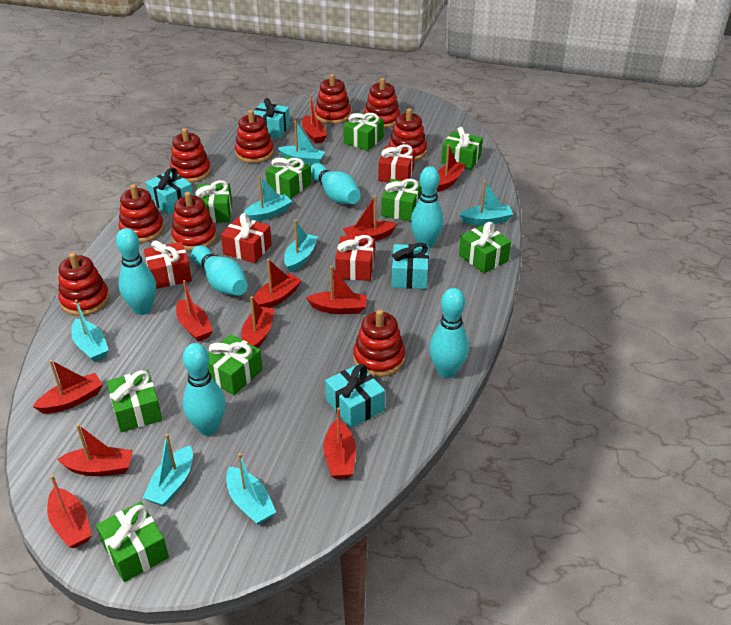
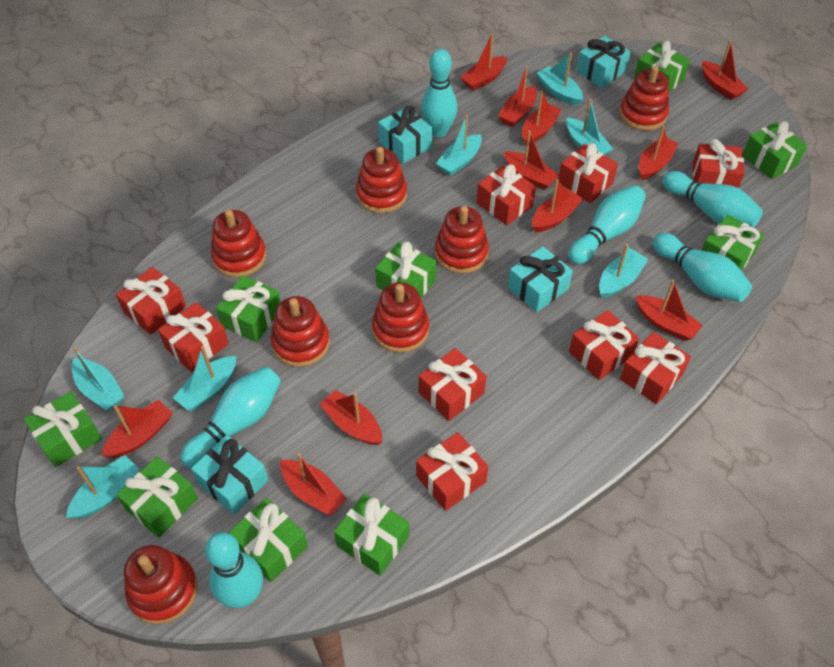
red gift: 4 -> 9
red stacking toy: 9 -> 7

